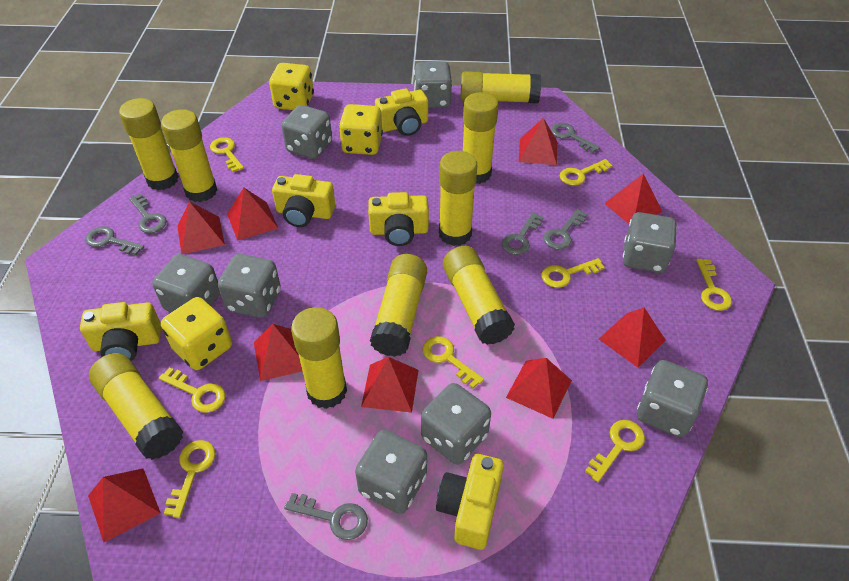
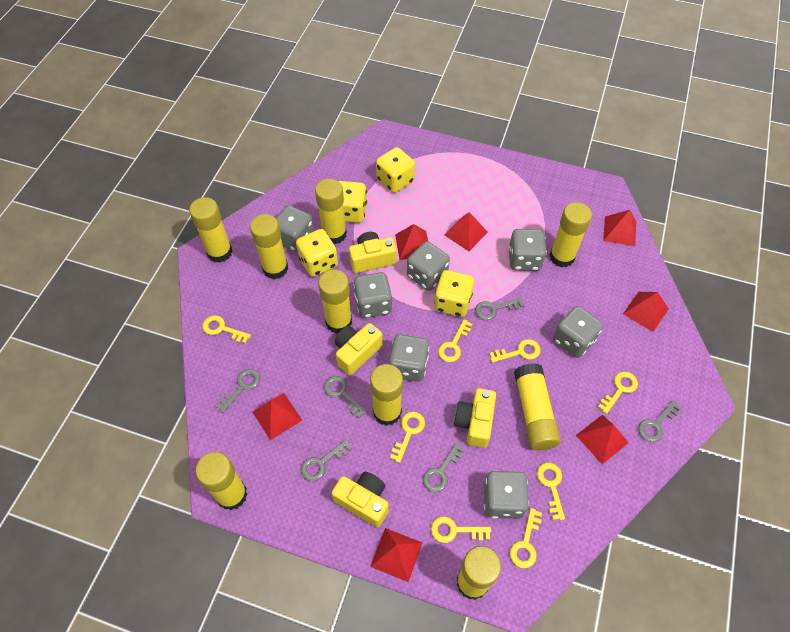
grey dice: 8 -> 7
red pyramid: 9 -> 7
yellow camera: 5 -> 4
yellow dice: 3 -> 4

